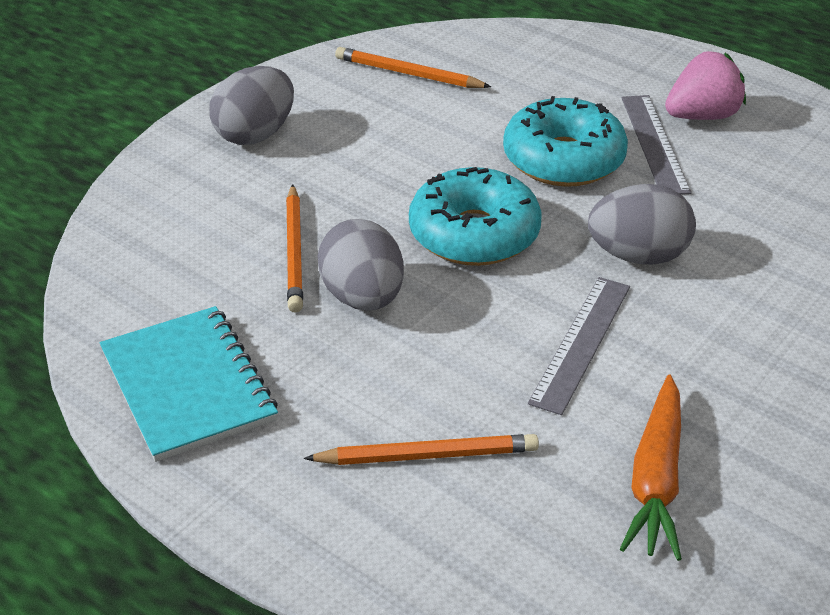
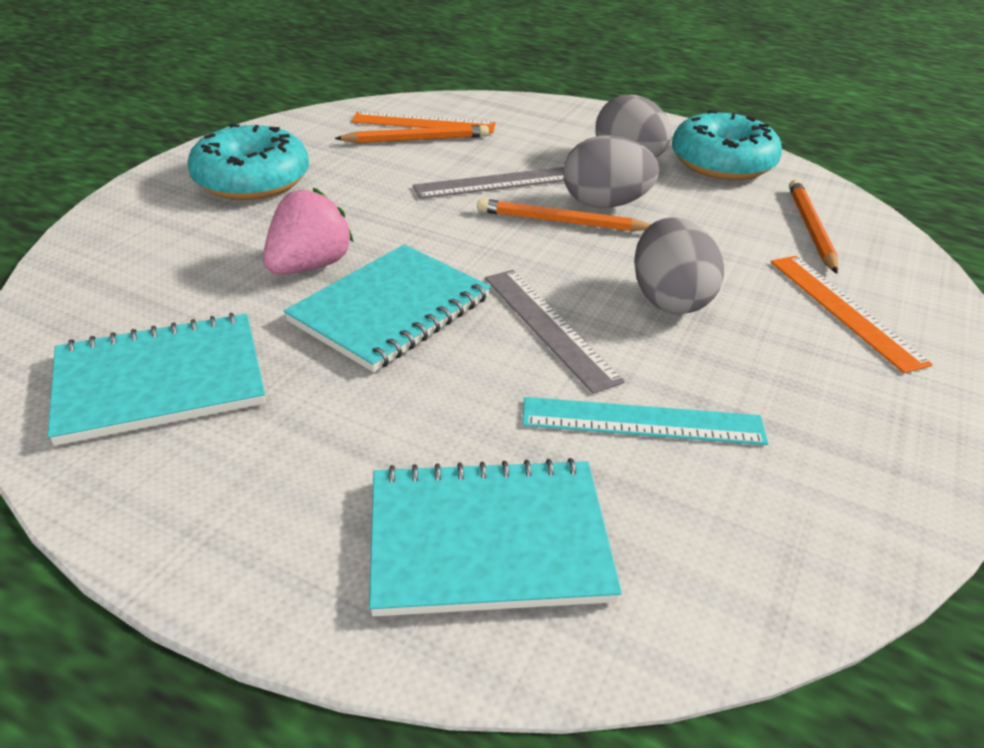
orange carrot: 1 -> 0
orange ruler: 0 -> 2
turquoise notebook: 1 -> 3
turquoise ruler: 0 -> 1

